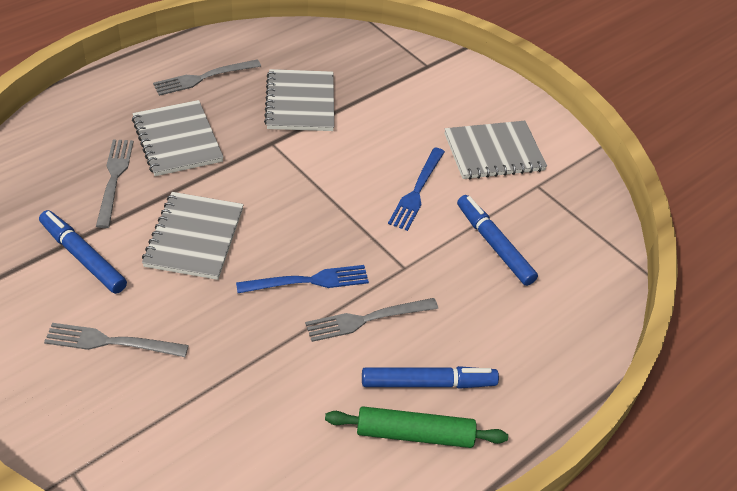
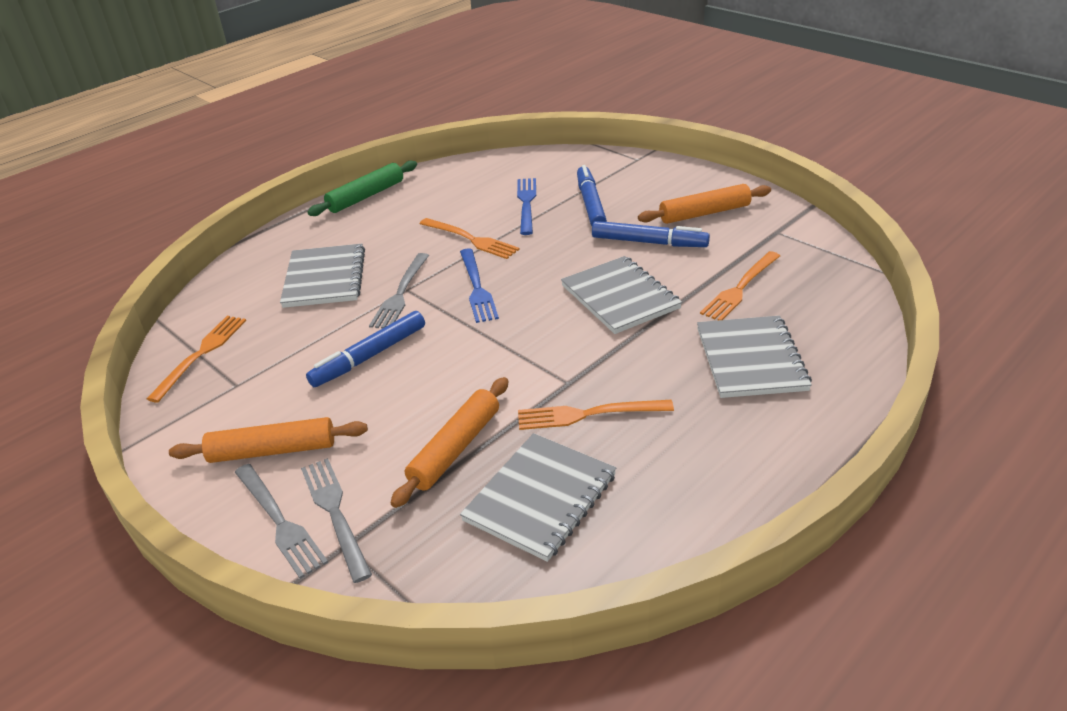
grey fork: 4 -> 3
orange fork: 0 -> 4
orange rolling pin: 0 -> 3

